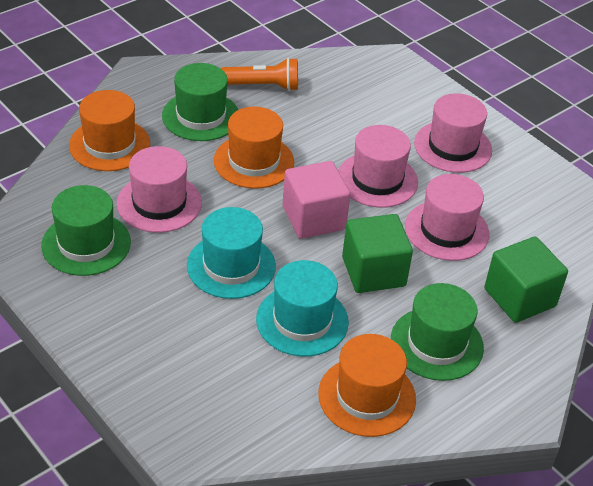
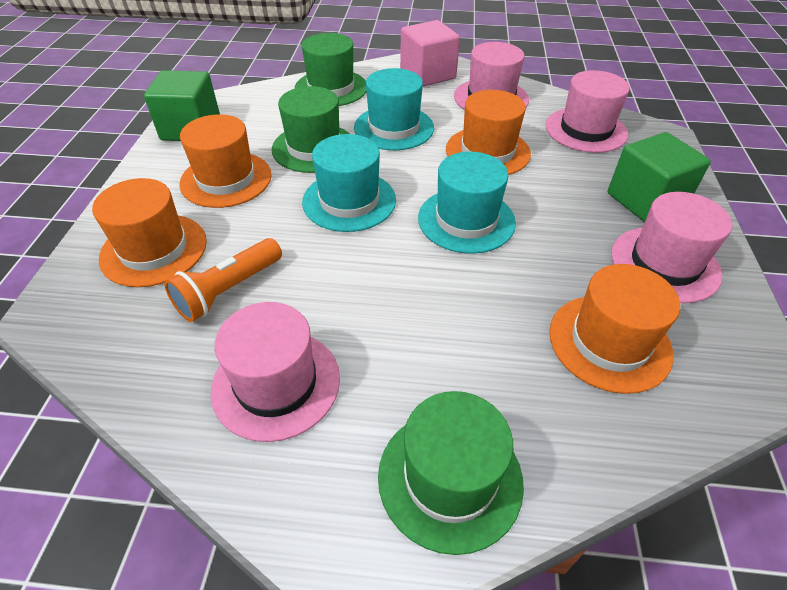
orange hat: 3 -> 4
turquoise hat: 2 -> 3

